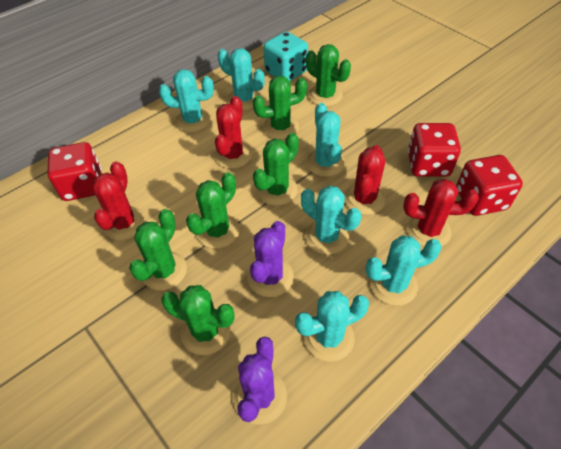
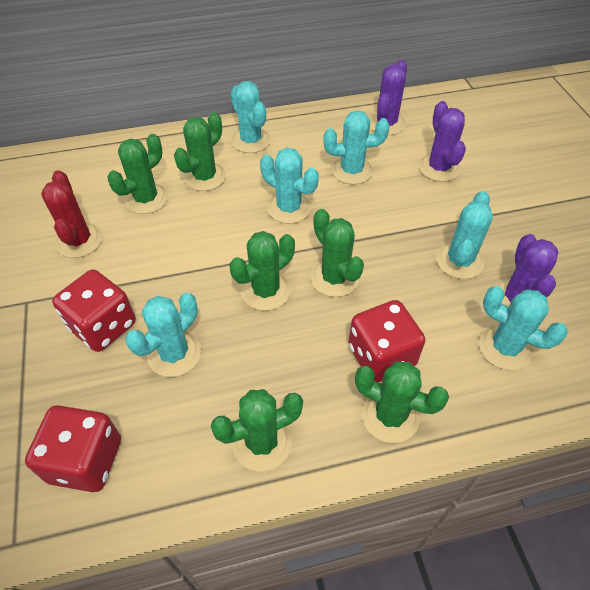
purple cactus: 2 -> 3
red cactus: 4 -> 1
turquoise dice: 1 -> 0

